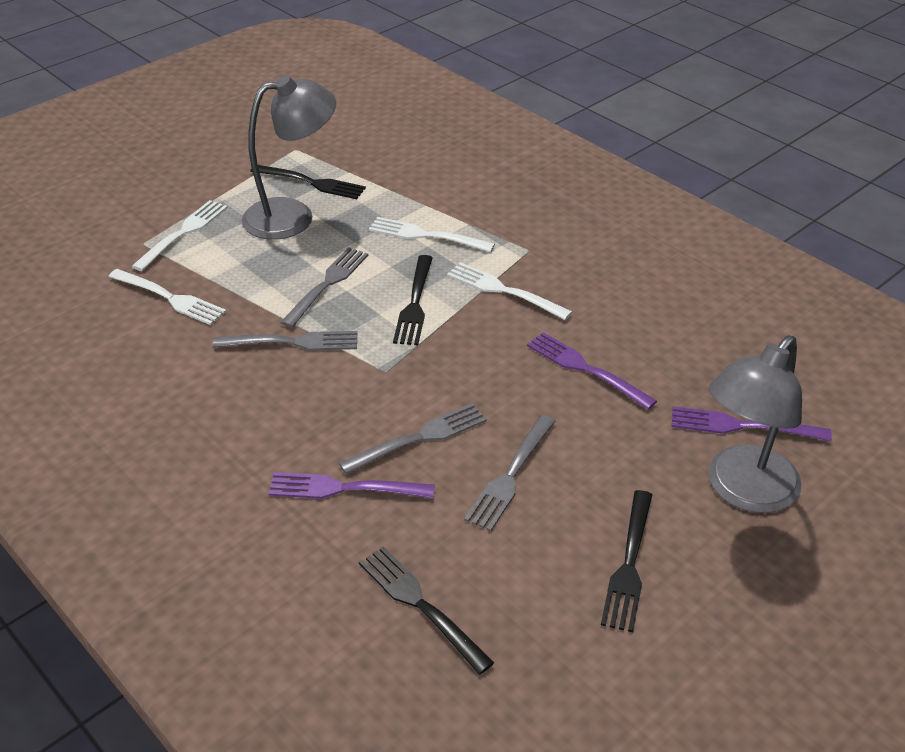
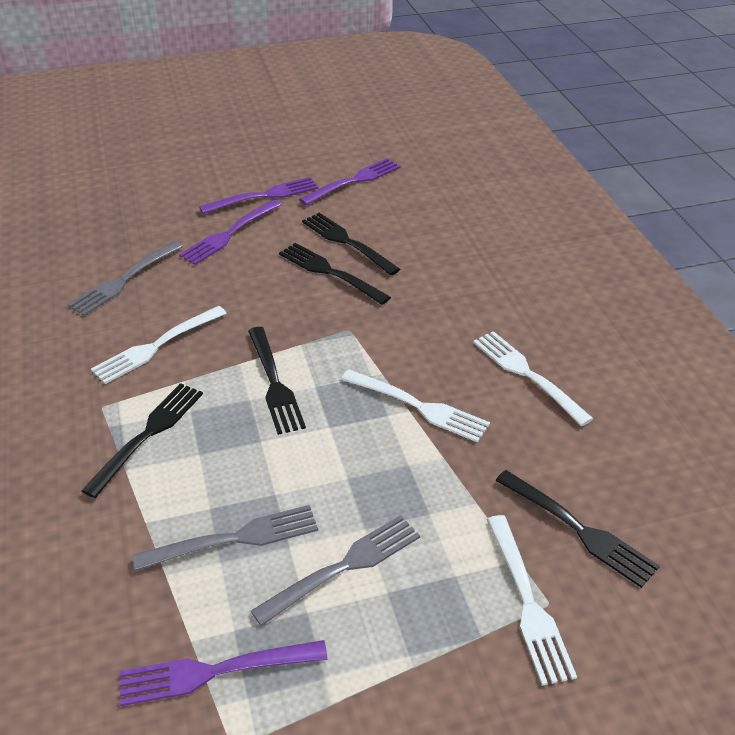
black fork: 4 -> 5
grey fork: 4 -> 3
grey lamp: 2 -> 0
purple fork: 3 -> 4

